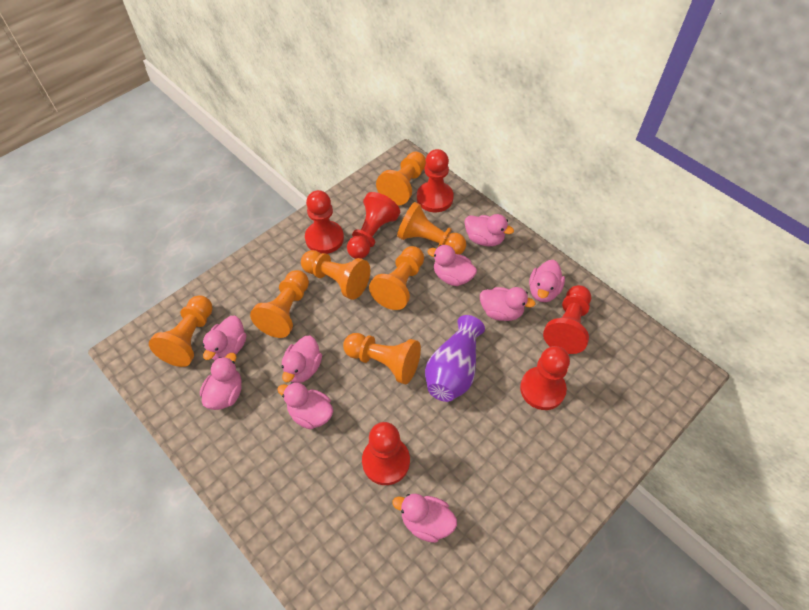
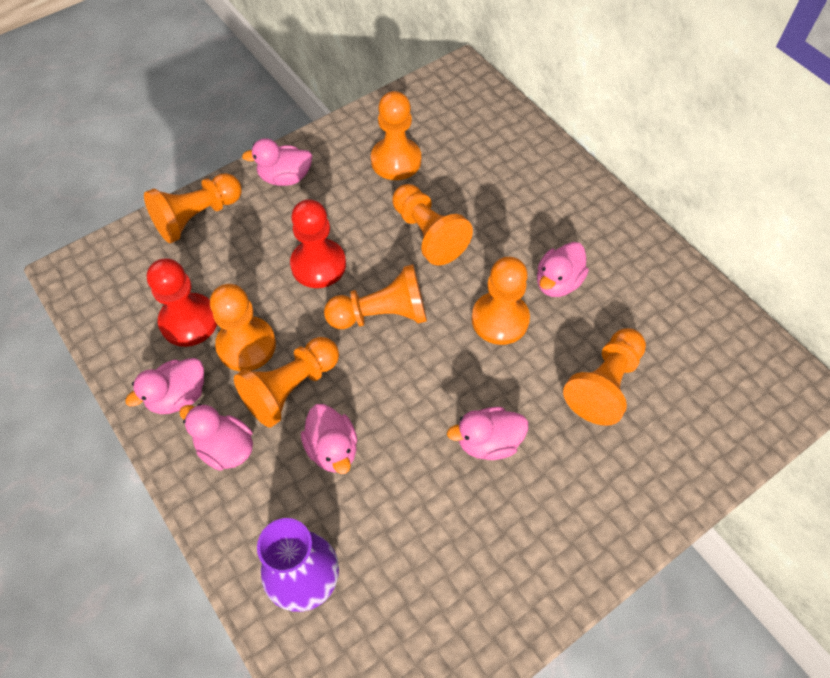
orange pawn: 7 -> 8
pink duck: 9 -> 6
red pawn: 6 -> 2

